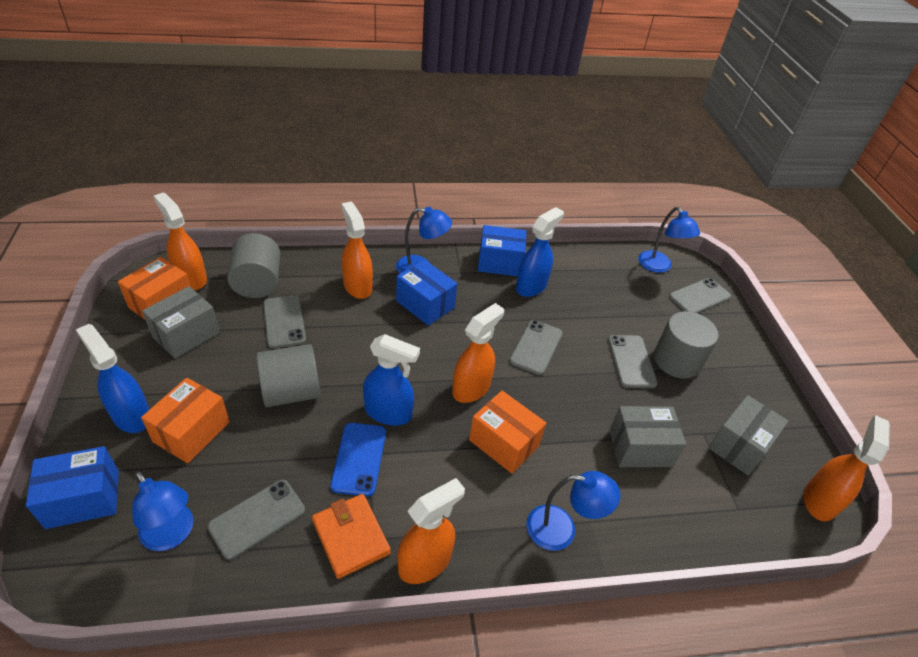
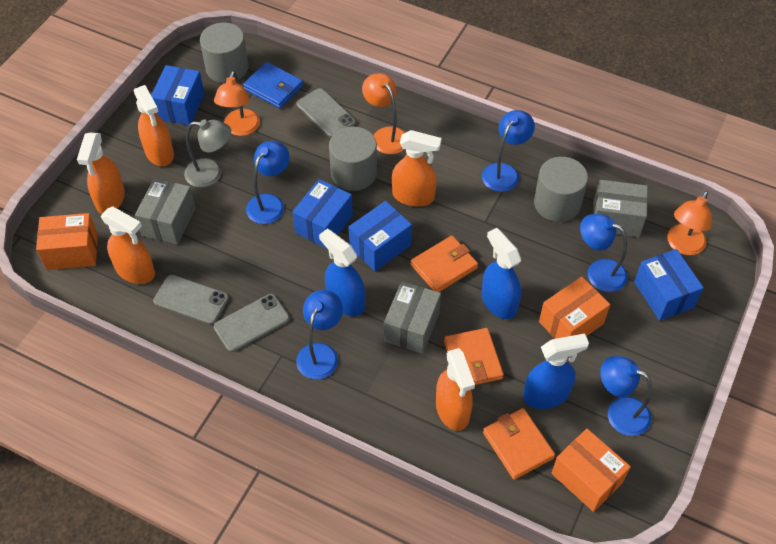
blue box: 3 -> 4
blue lamp: 4 -> 5
blue phone: 1 -> 0
blue wallet: 0 -> 1
grey lamp: 0 -> 1
grey phone: 5 -> 3
orange lamp: 0 -> 3
orange wallet: 1 -> 3

